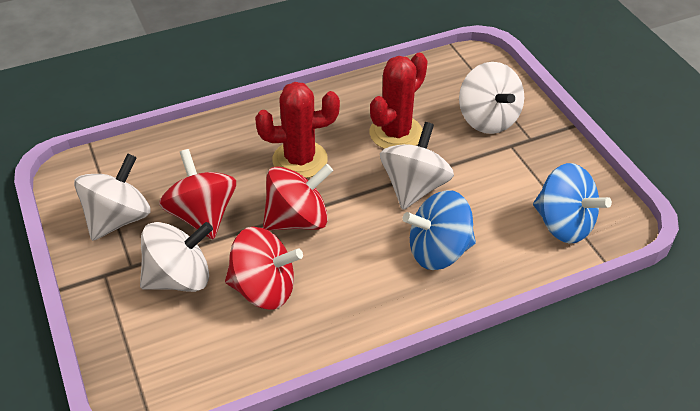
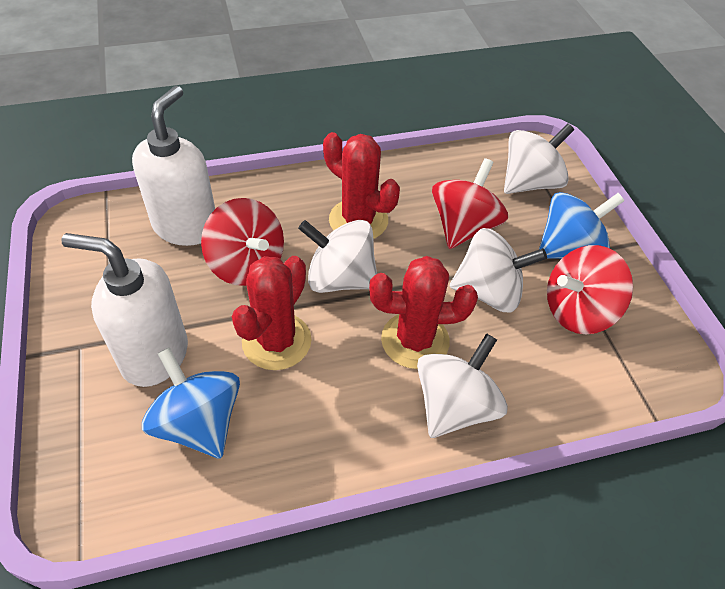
red cactus: 2 -> 3
white soap dispenser: 0 -> 2

